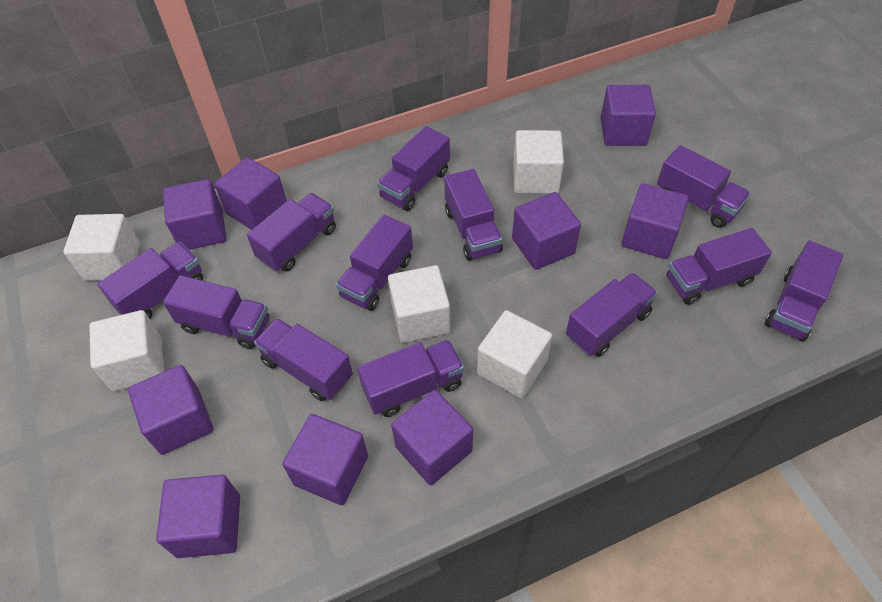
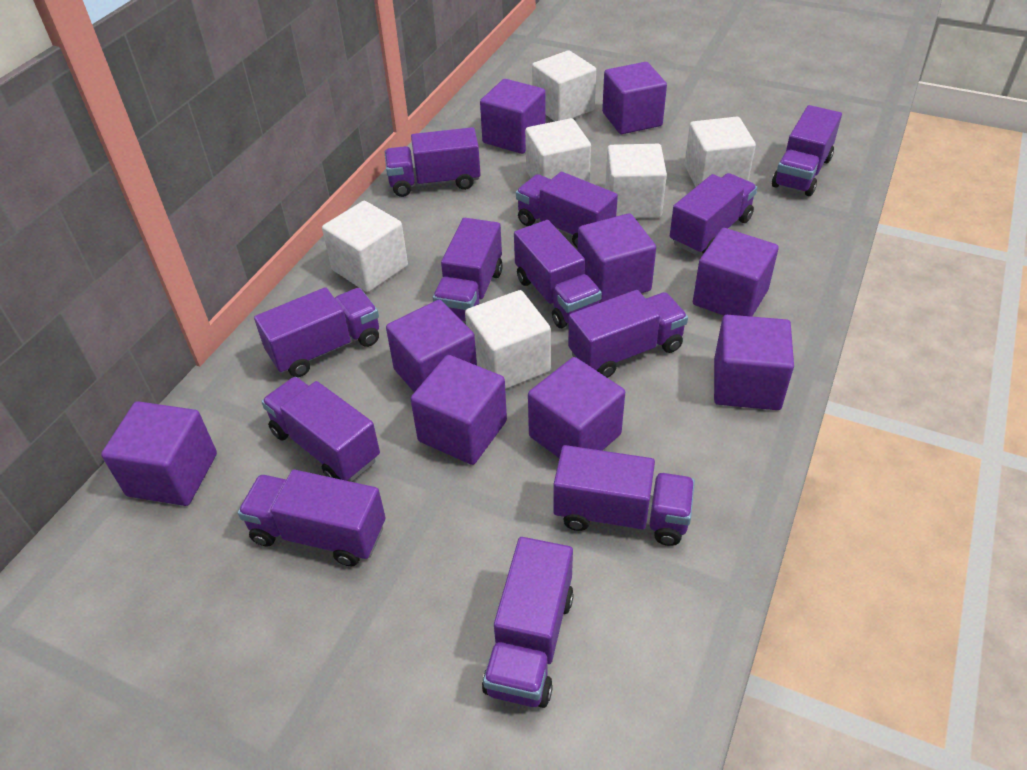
white cube: 5 -> 6

